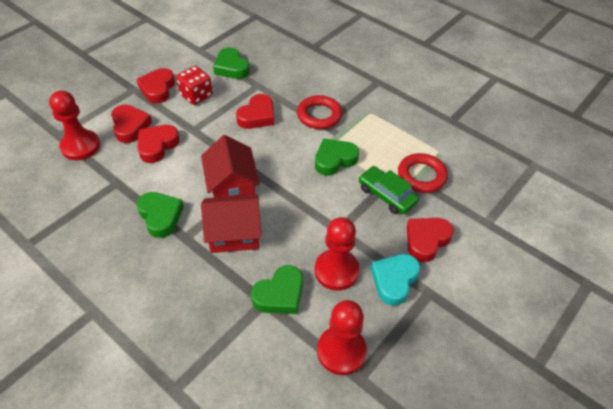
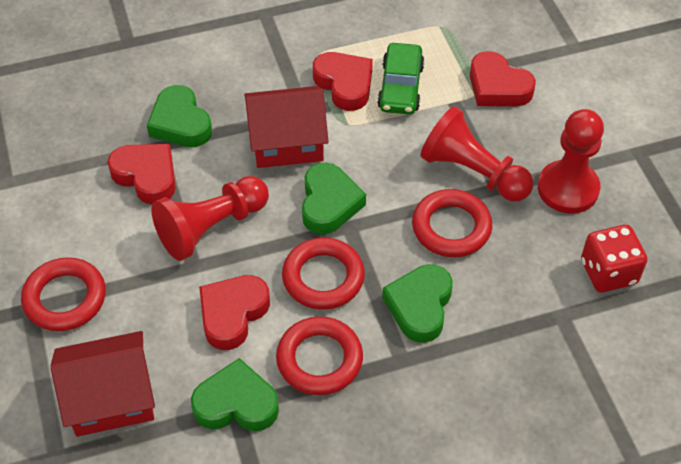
red heart: 5 -> 4
red ring: 2 -> 4
turquoise heart: 1 -> 0

